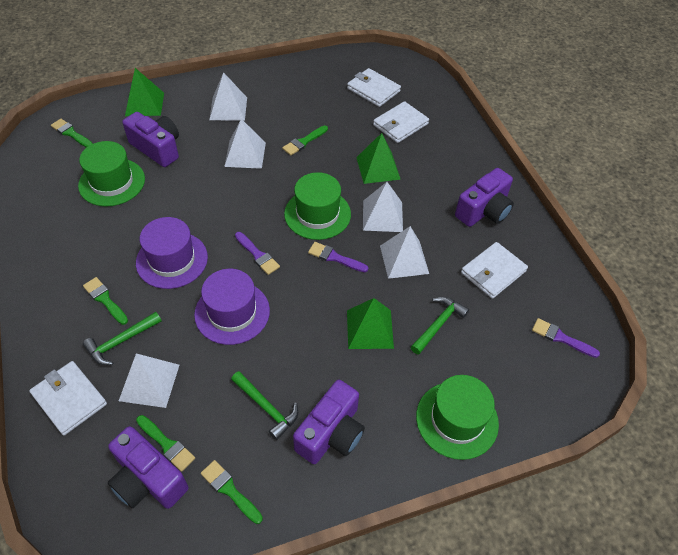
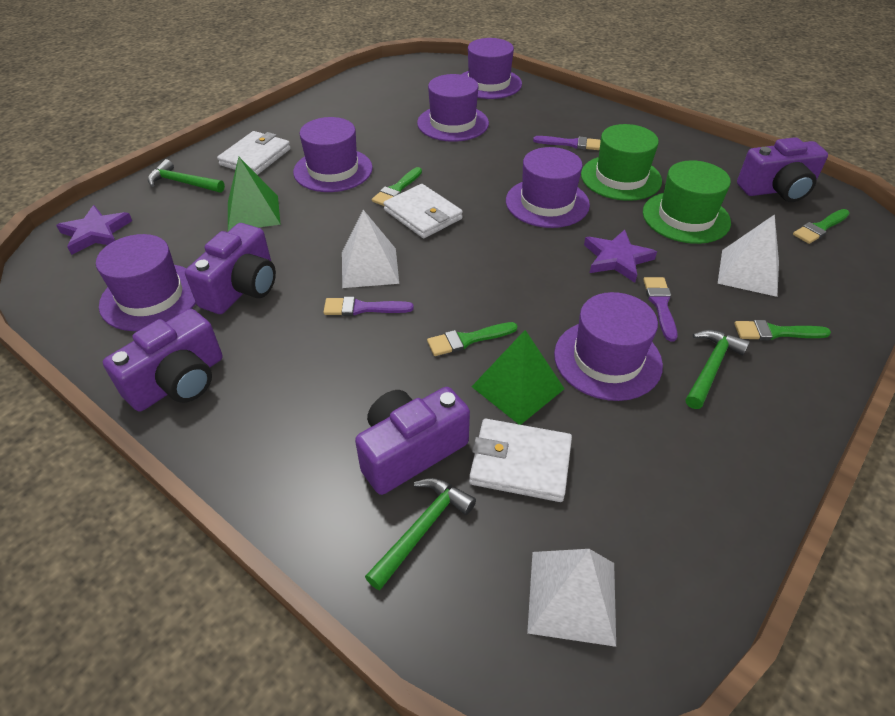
green brush: 5 -> 4
green hat: 3 -> 2
green pyramid: 3 -> 2
purple hat: 2 -> 6
purple star: 0 -> 2
white pyramid: 5 -> 3
white wallet: 4 -> 3

